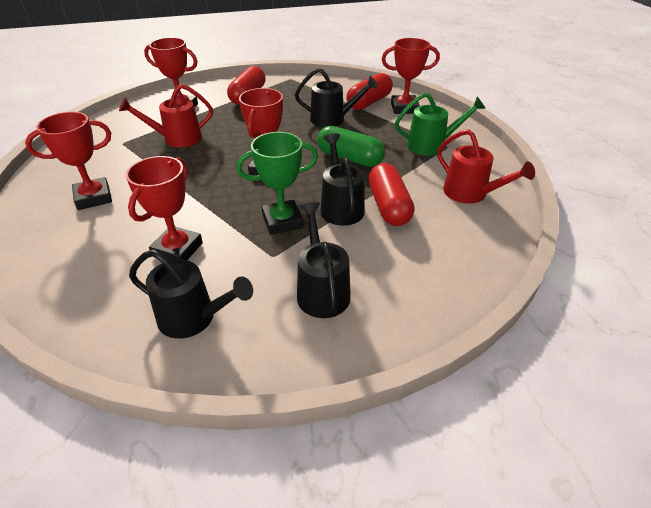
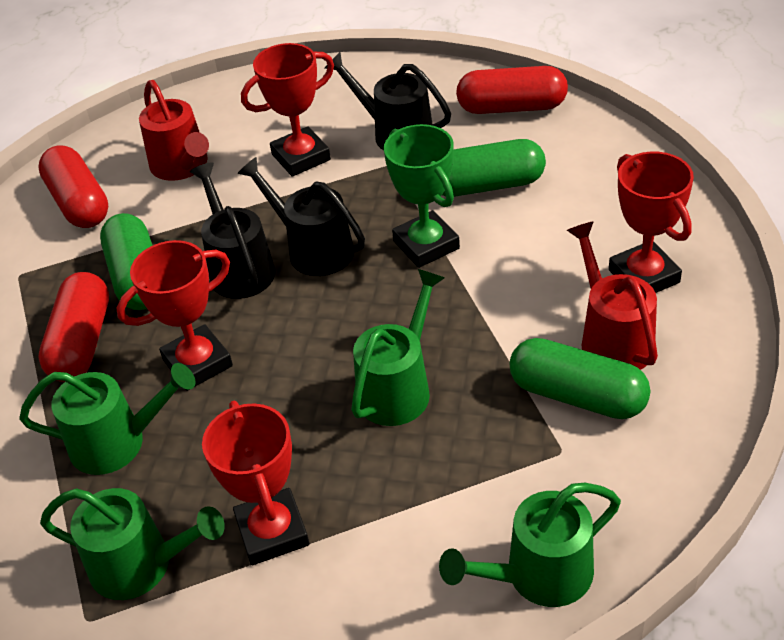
black watering can: 4 -> 3
green capsule: 1 -> 3
green watering can: 1 -> 4
red trophy: 5 -> 4

